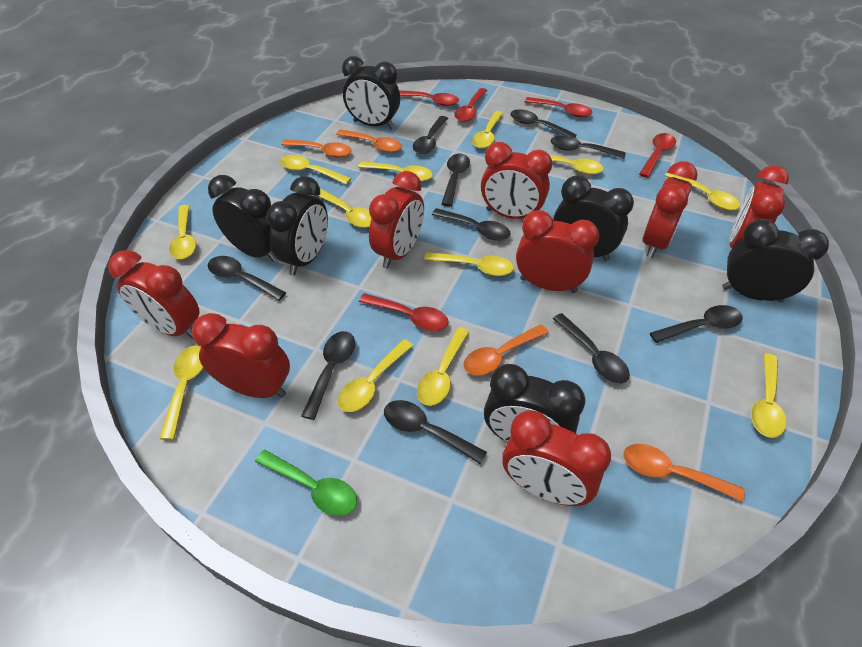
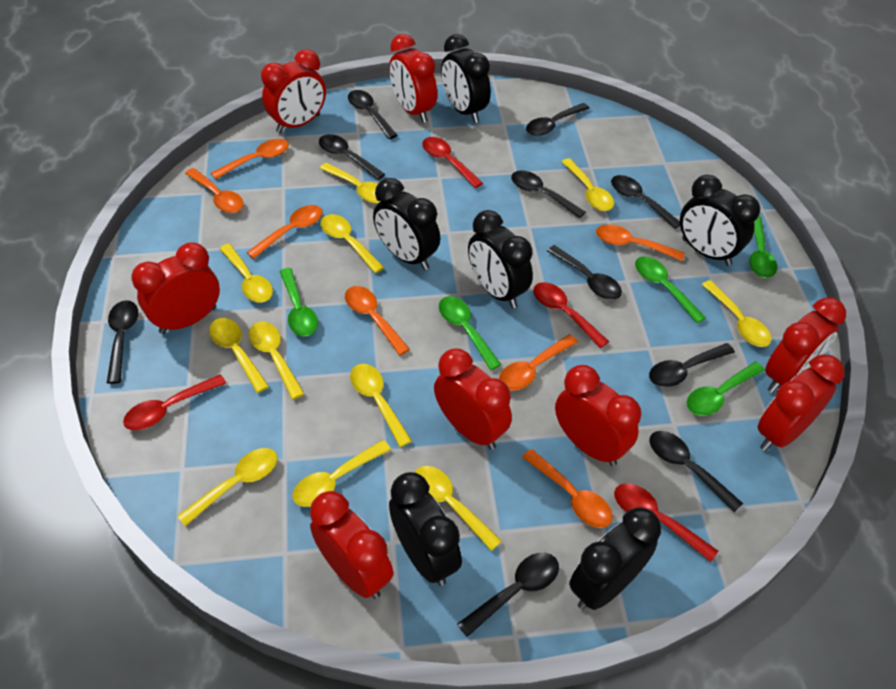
green spoon: 1 -> 5
orange spoon: 4 -> 7
red spoon: 5 -> 4
yellow spoon: 12 -> 11

